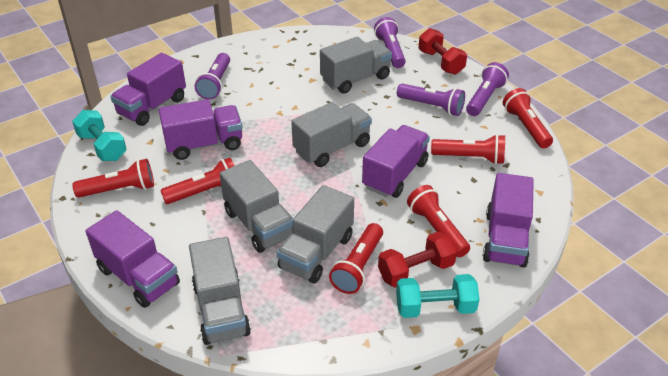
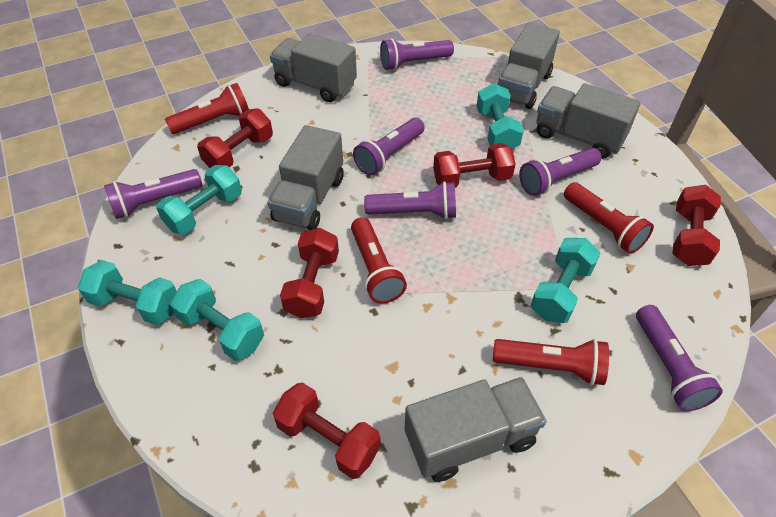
purple flashlight: 4 -> 6
purple truck: 5 -> 0
red dumbbell: 2 -> 5
red flashlight: 6 -> 4
turquoise dumbbell: 2 -> 5

